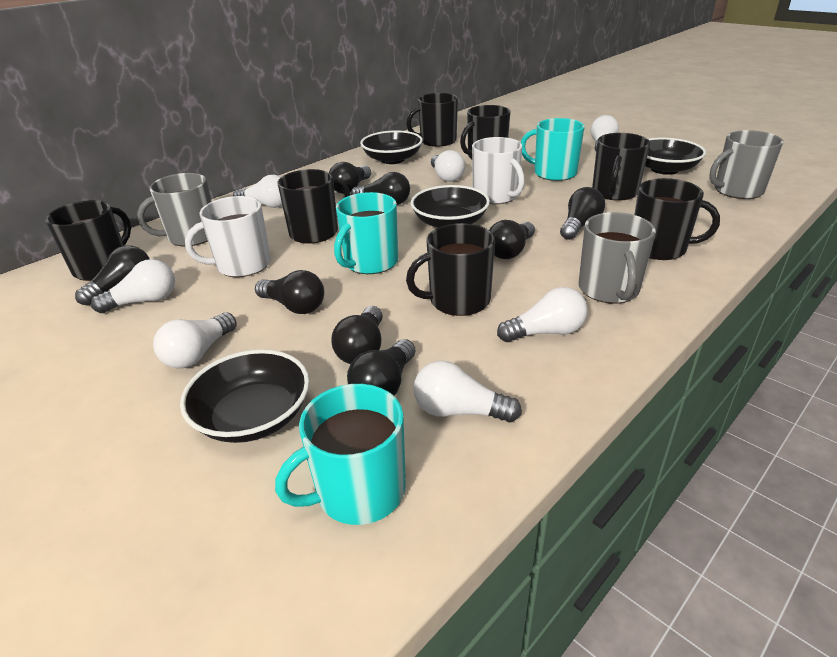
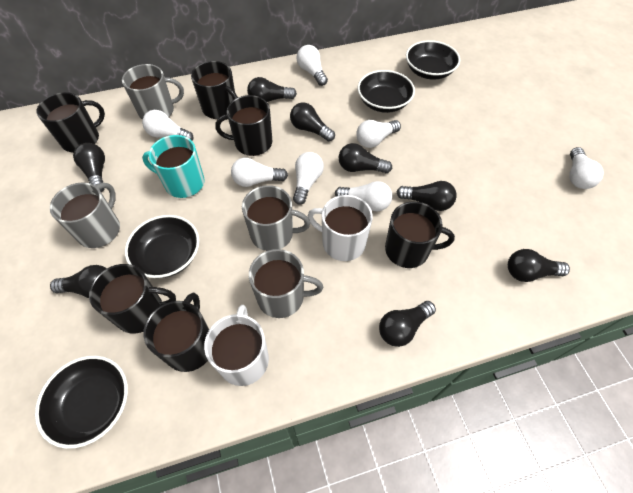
black mug: 7 -> 6
grey mug: 3 -> 4
turquoise mug: 3 -> 1

